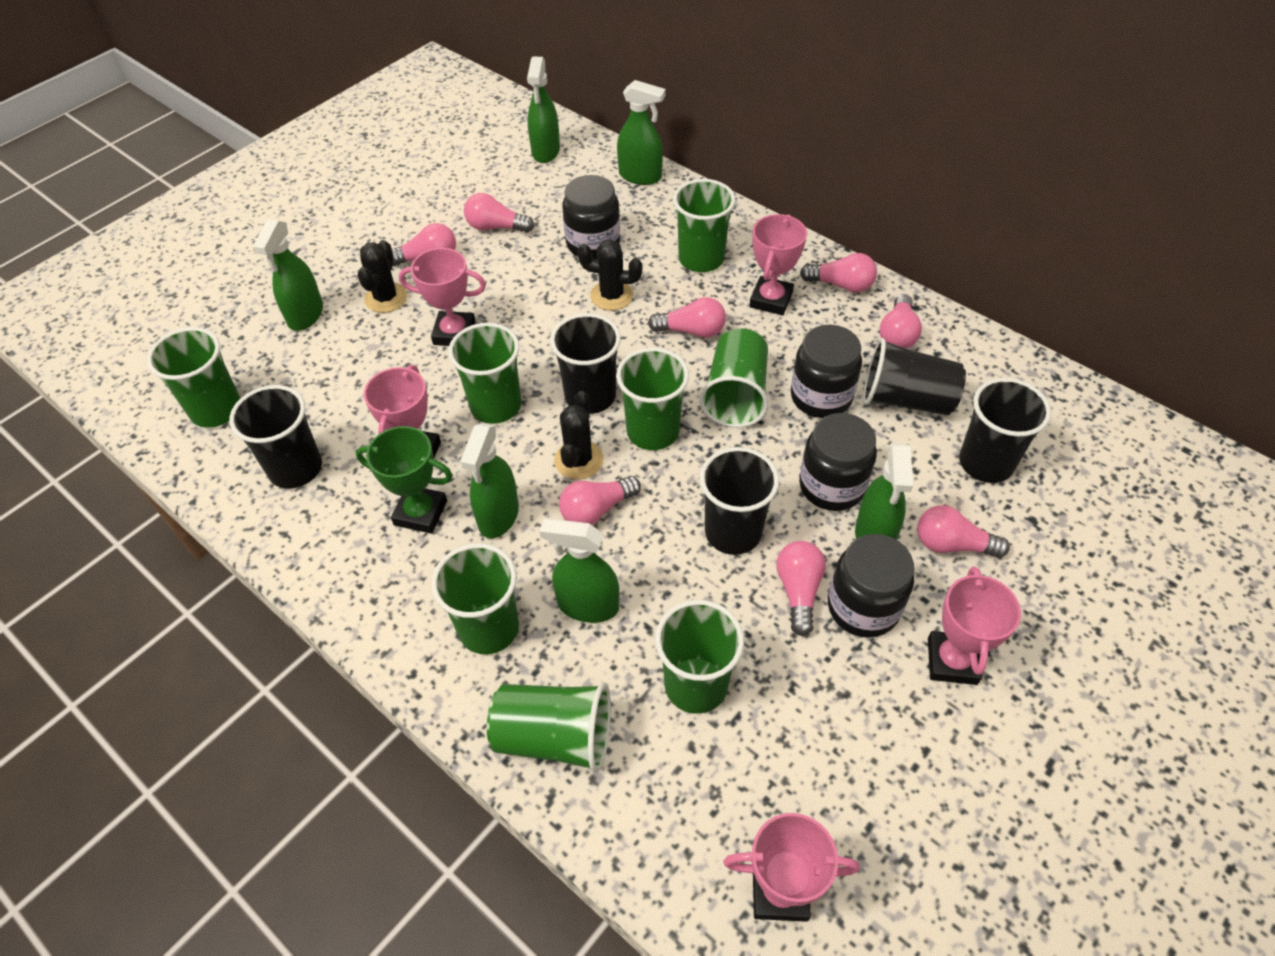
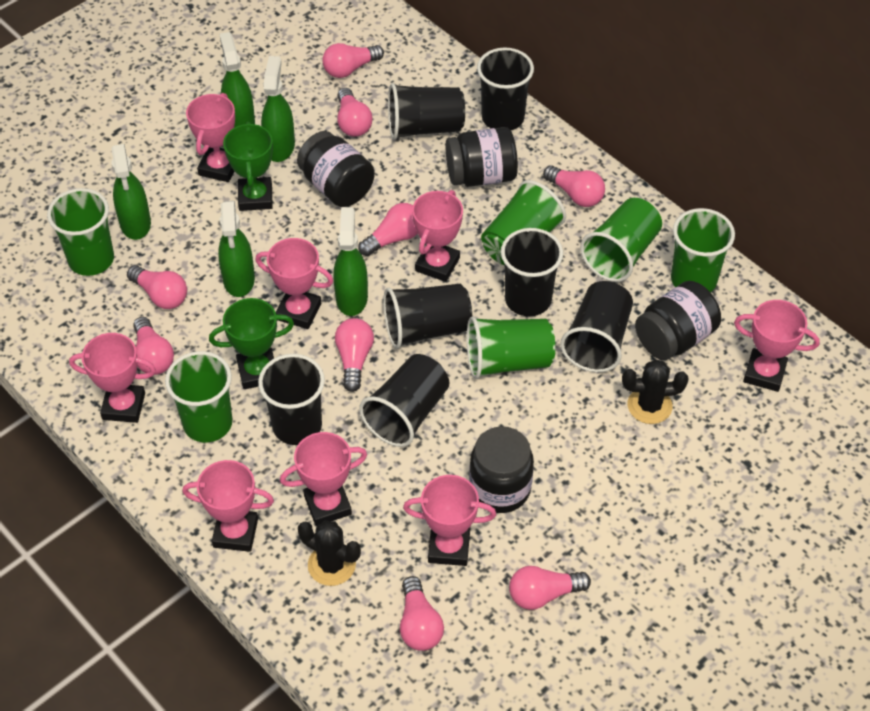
black cactus: 3 -> 2
black cup: 5 -> 7
green cup: 8 -> 6
green spray bottle: 6 -> 5
green trophy: 1 -> 2
pink light bulb: 8 -> 9
pink trophy: 5 -> 8

